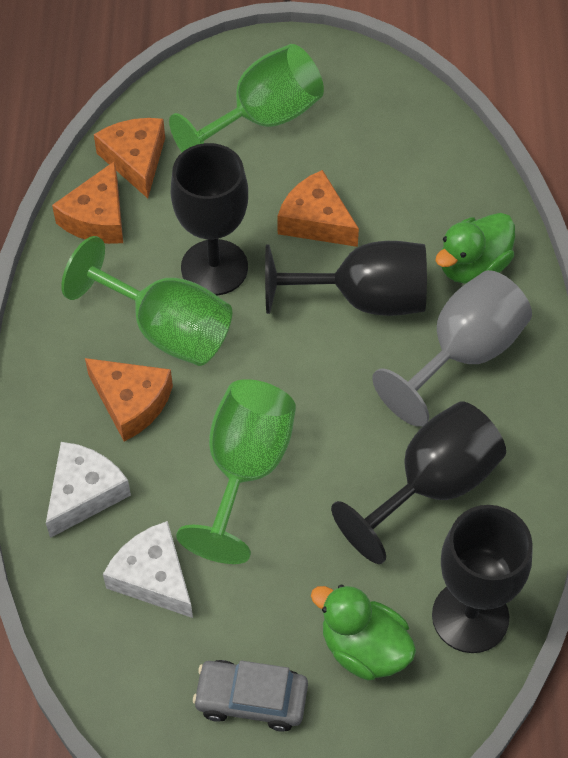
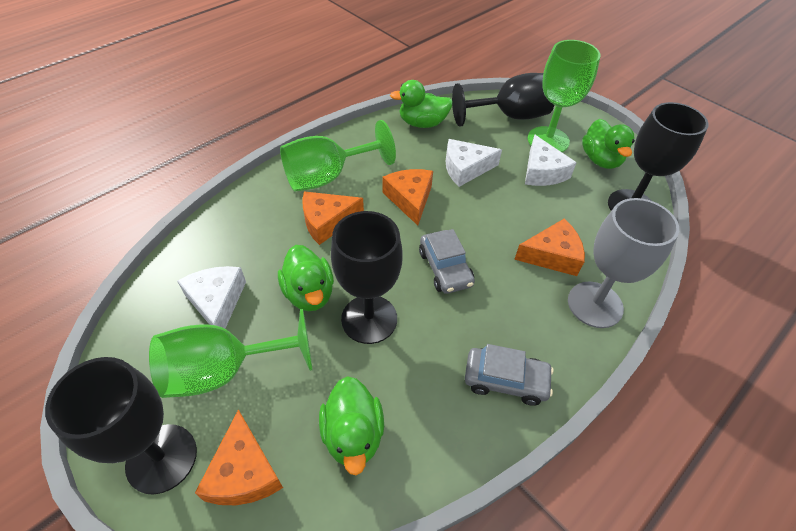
green duck: 2 -> 4
grey car: 1 -> 2
white cheese: 2 -> 3

